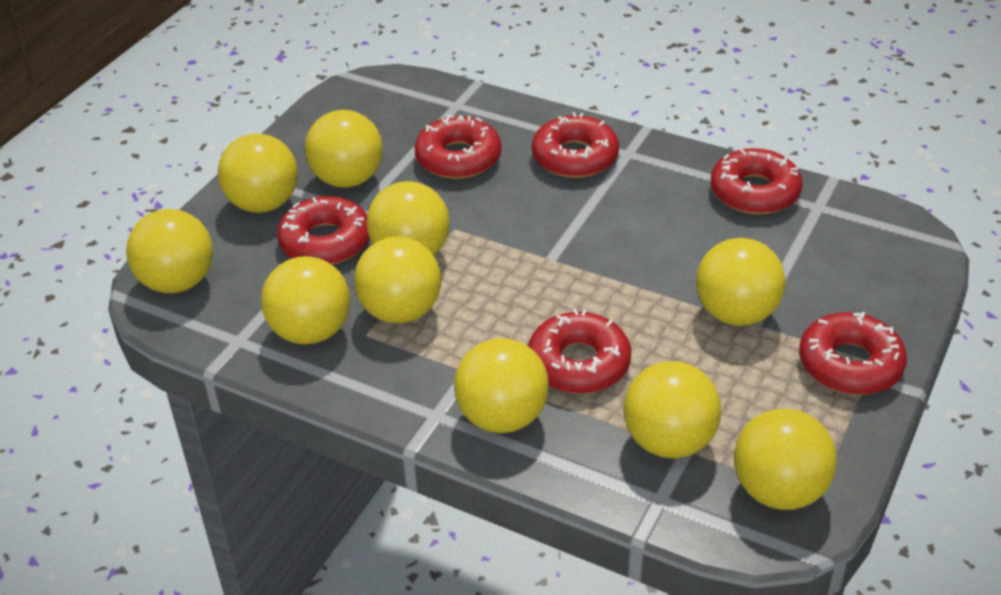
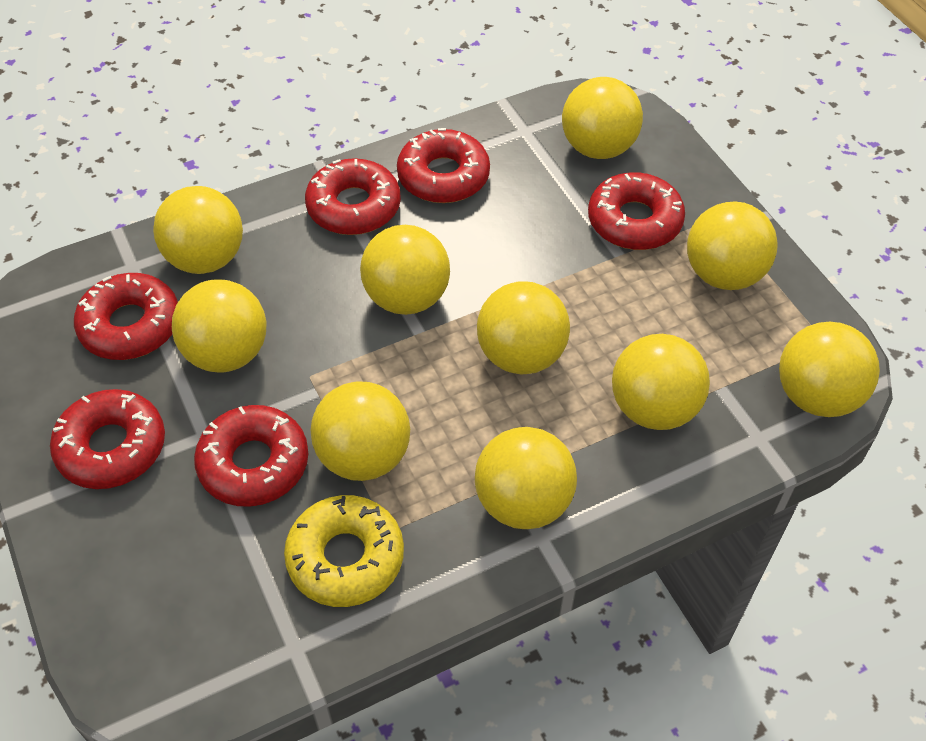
yellow donut: 0 -> 1

